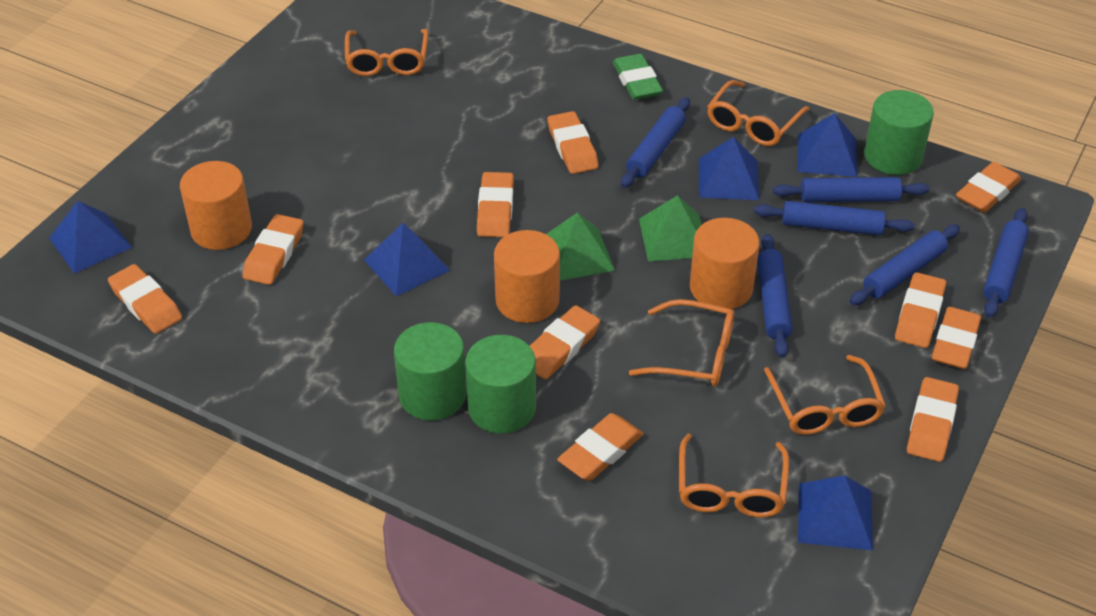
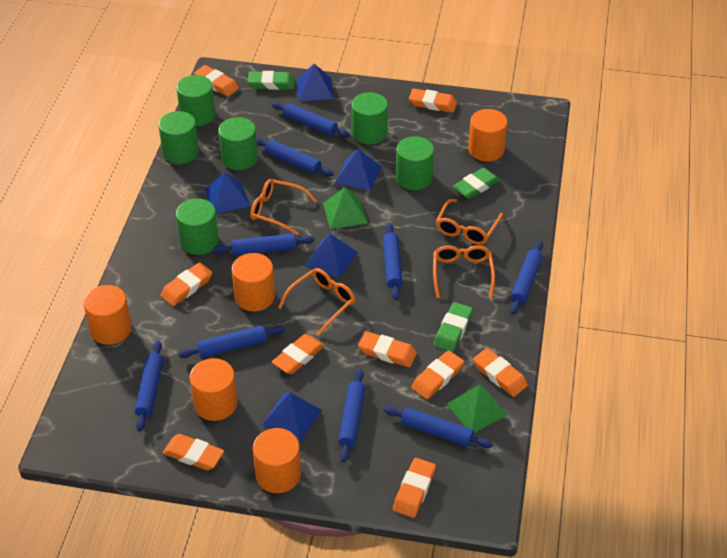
blue rolling pin: 6 -> 9
green cylinder: 3 -> 6
green eraser: 1 -> 3
orange cylinder: 3 -> 5
orange eraser: 10 -> 9
orange glasses: 5 -> 4

